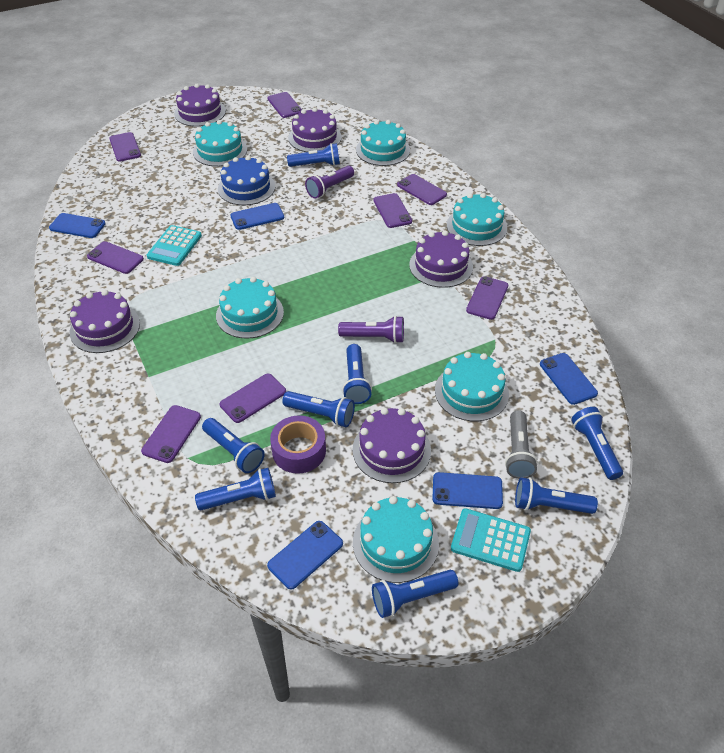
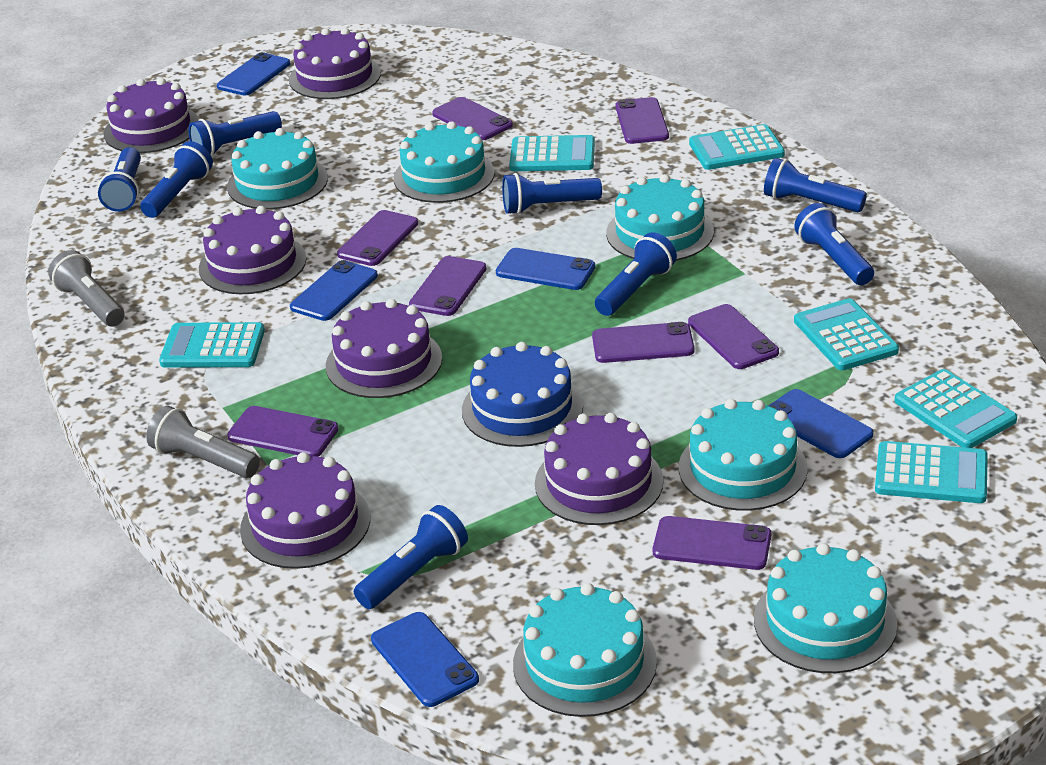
grey flashlight: 1 -> 2
purple cake: 5 -> 6
purple flashlight: 2 -> 0
purple tape: 1 -> 0
turquoise calculator: 2 -> 6

